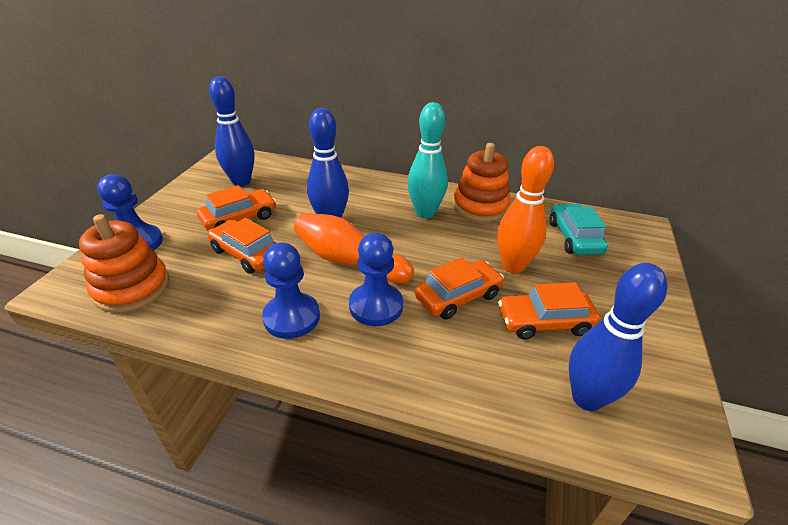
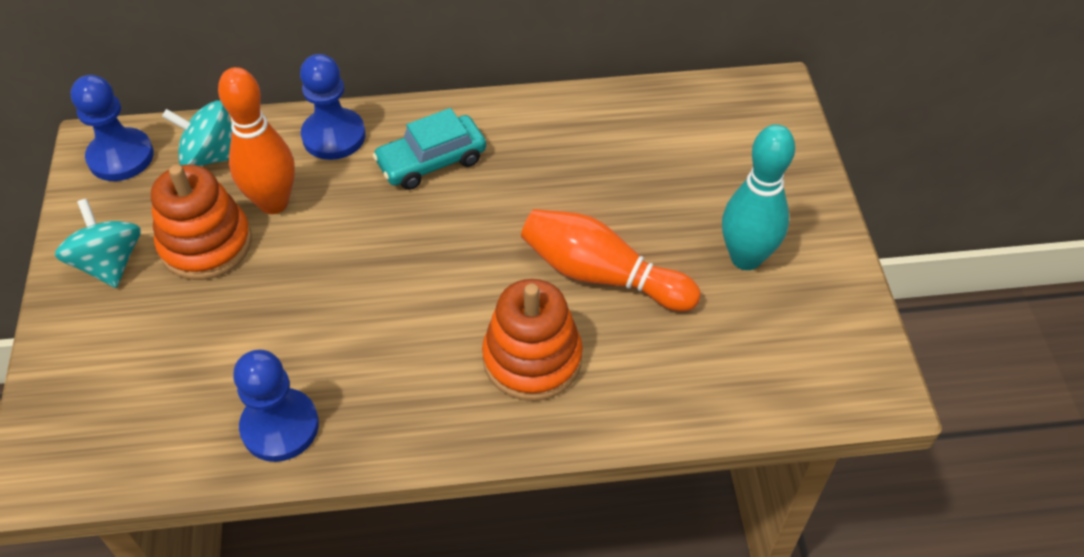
blue bowling pin: 3 -> 0
orange car: 4 -> 0
turquoise spinning top: 0 -> 2

